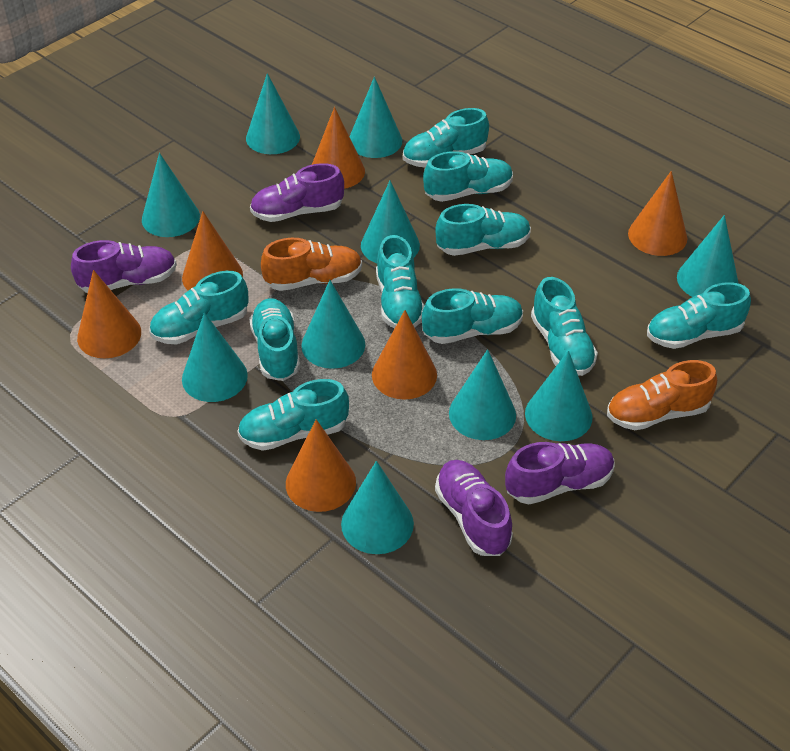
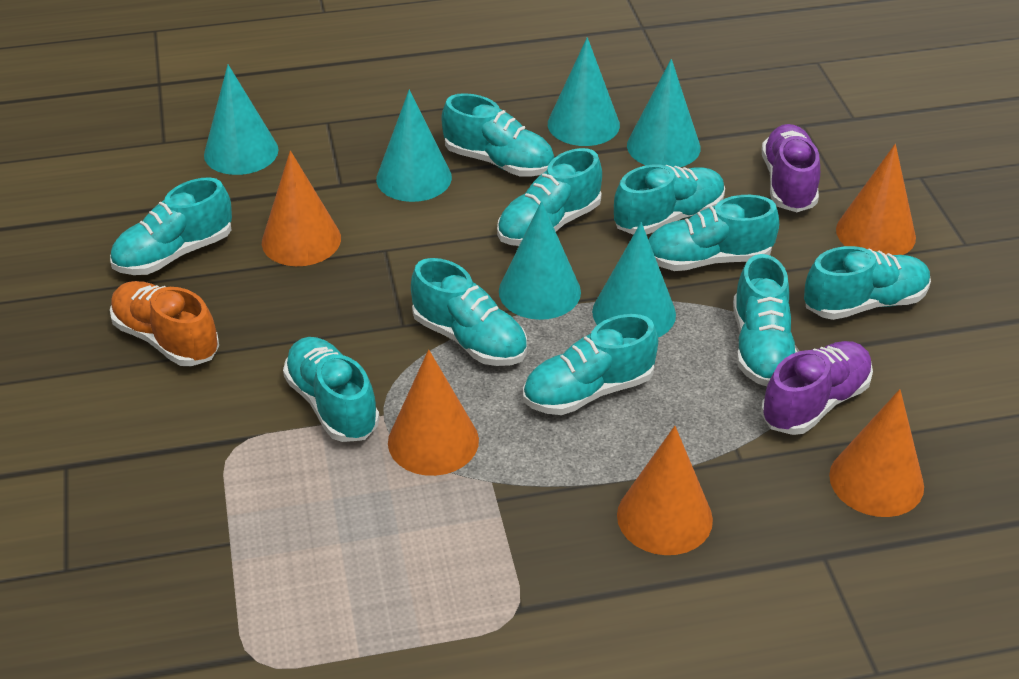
orange cone: 6 -> 5
orange shoe: 2 -> 1
purple shoe: 4 -> 2
turquoise cone: 10 -> 6

